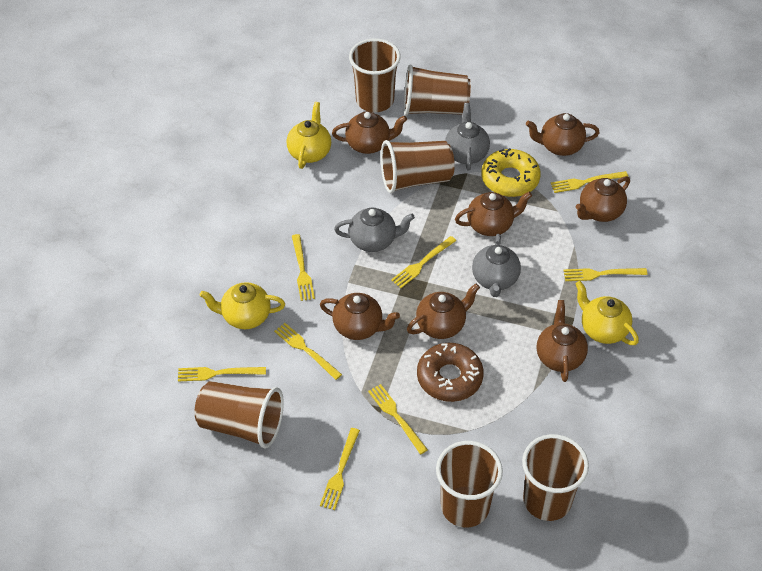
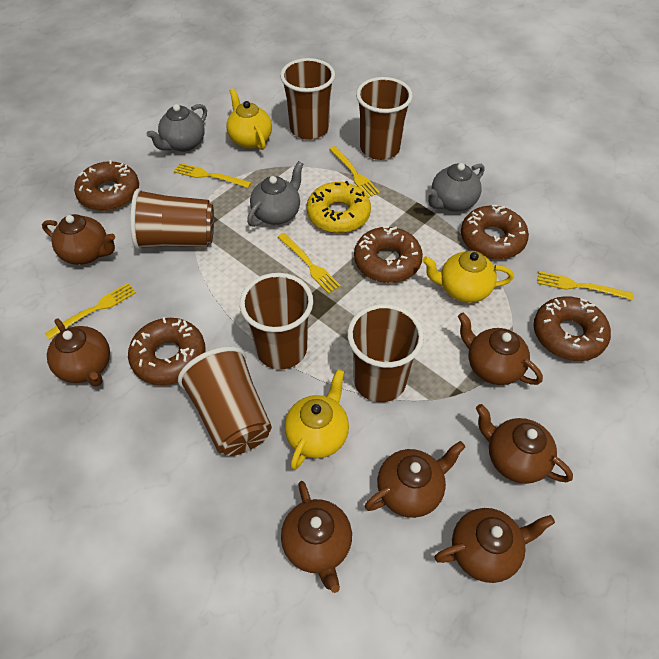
brown donut: 1 -> 5
yellow fork: 8 -> 5

